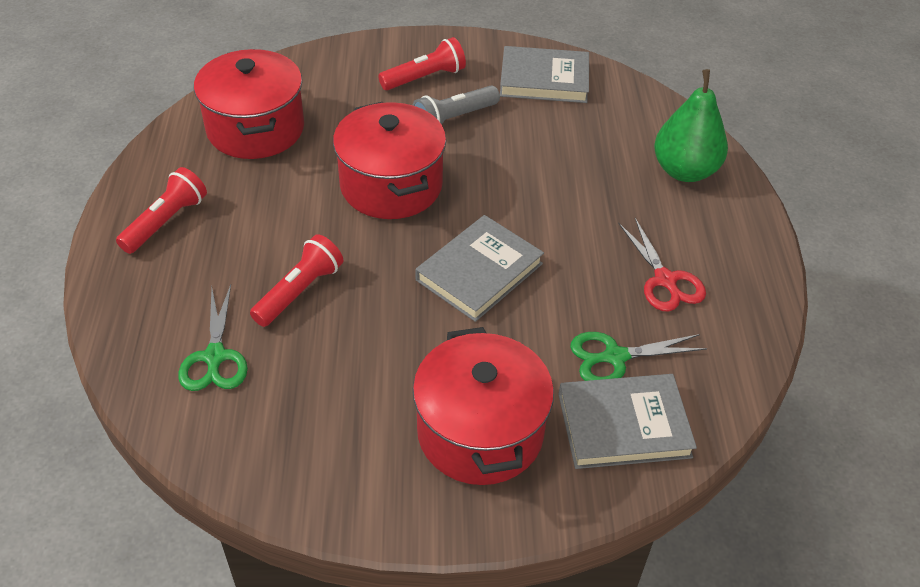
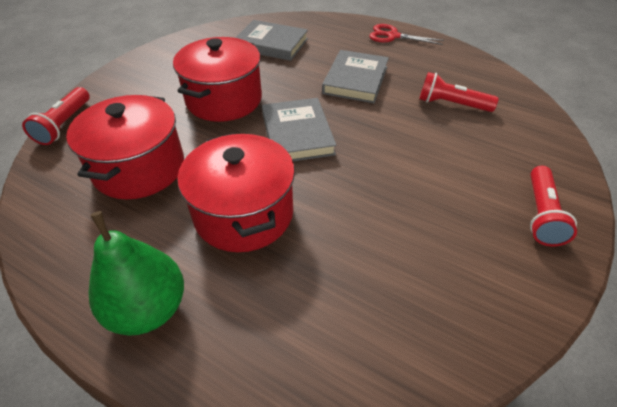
green scissors: 2 -> 0
grey flashlight: 1 -> 0

